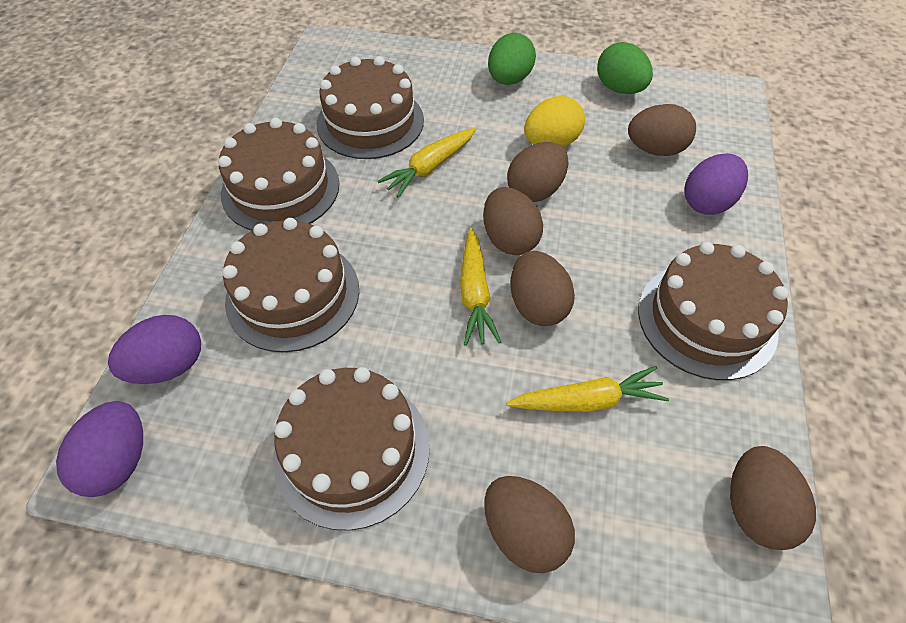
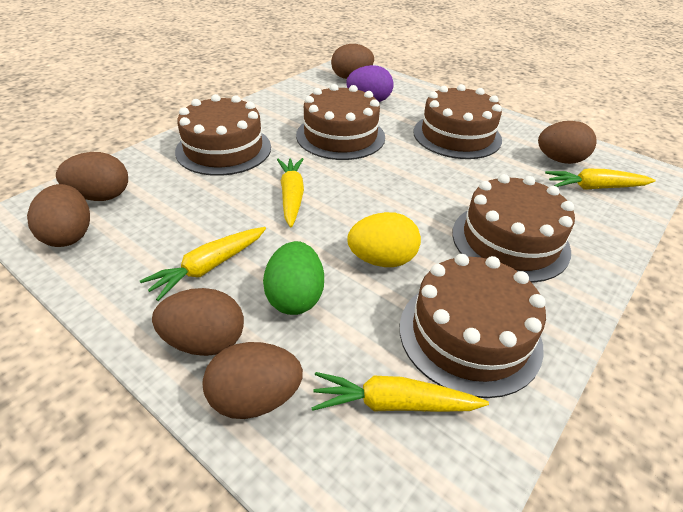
green egg: 2 -> 1
purple egg: 3 -> 1
yellow carrot: 3 -> 4

